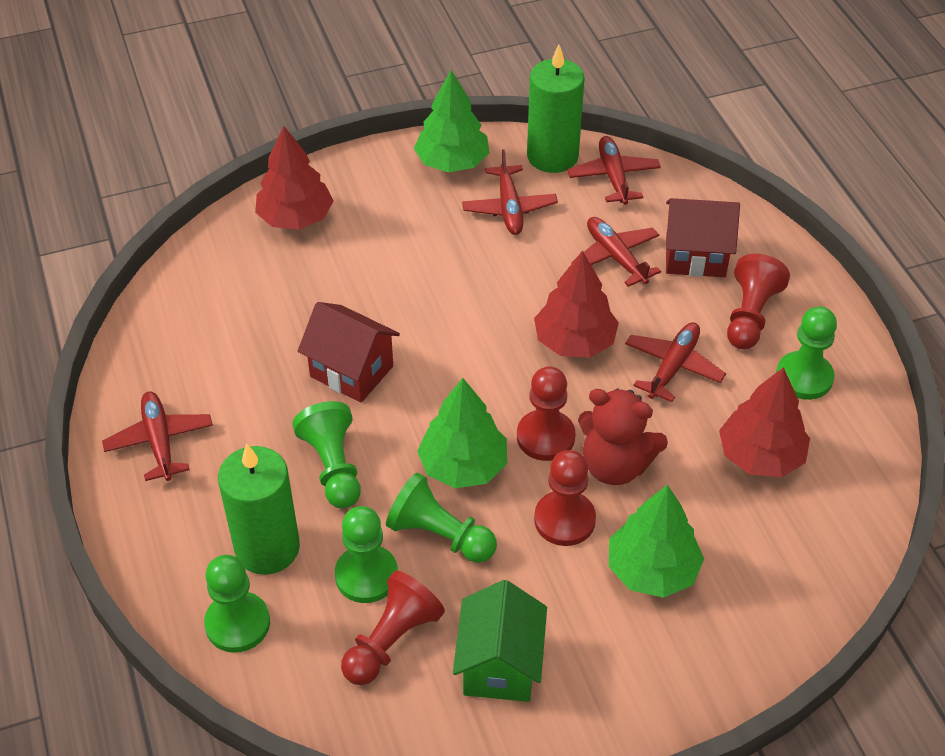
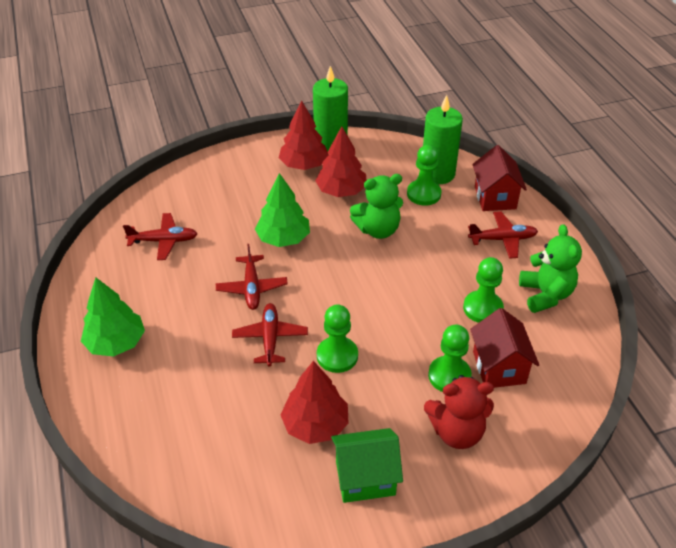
green pawn: 5 -> 4
green teddy bear: 0 -> 2
green tree: 3 -> 2
red pawn: 4 -> 0
red plane: 5 -> 4

